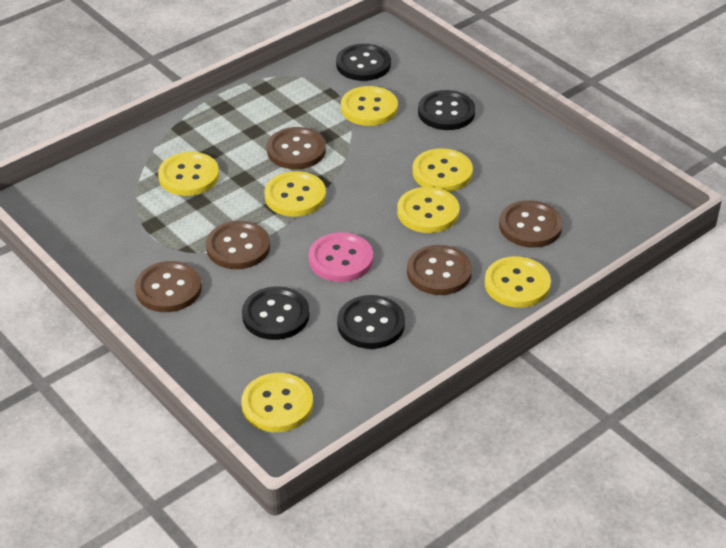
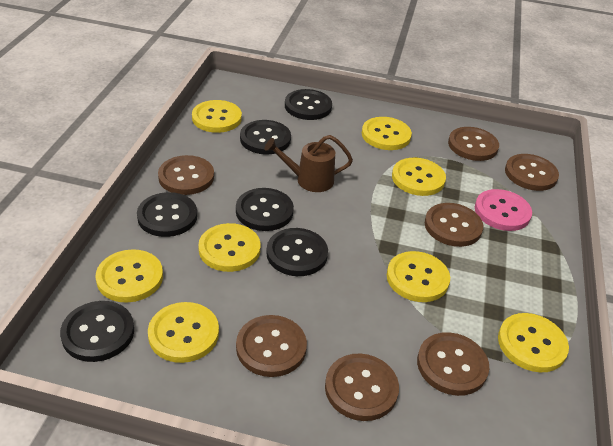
black button: 4 -> 6
brown button: 5 -> 7
brown watering can: 0 -> 1
yellow button: 7 -> 8

